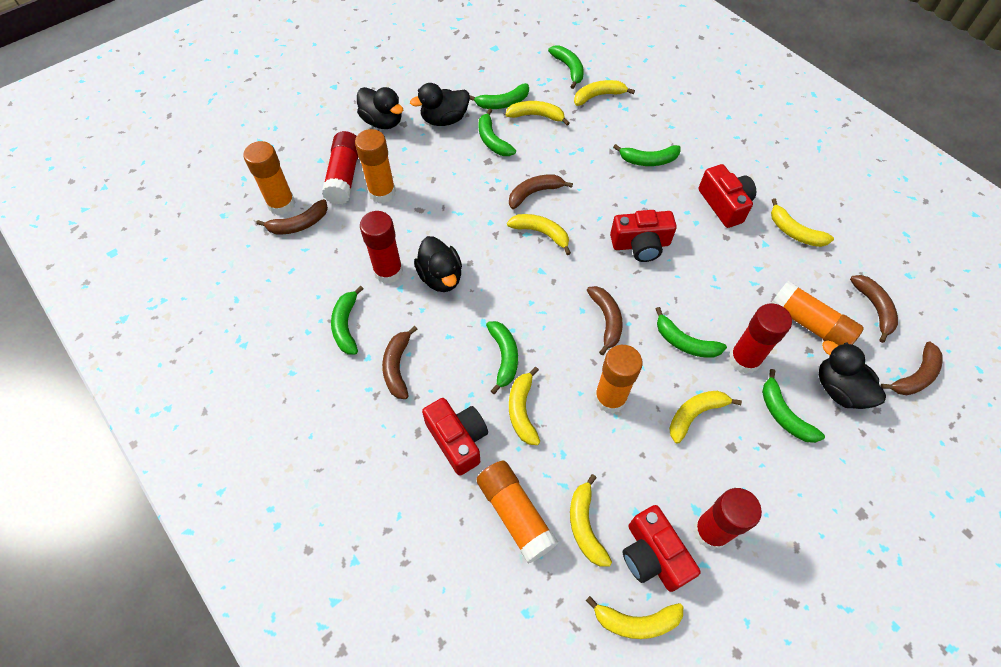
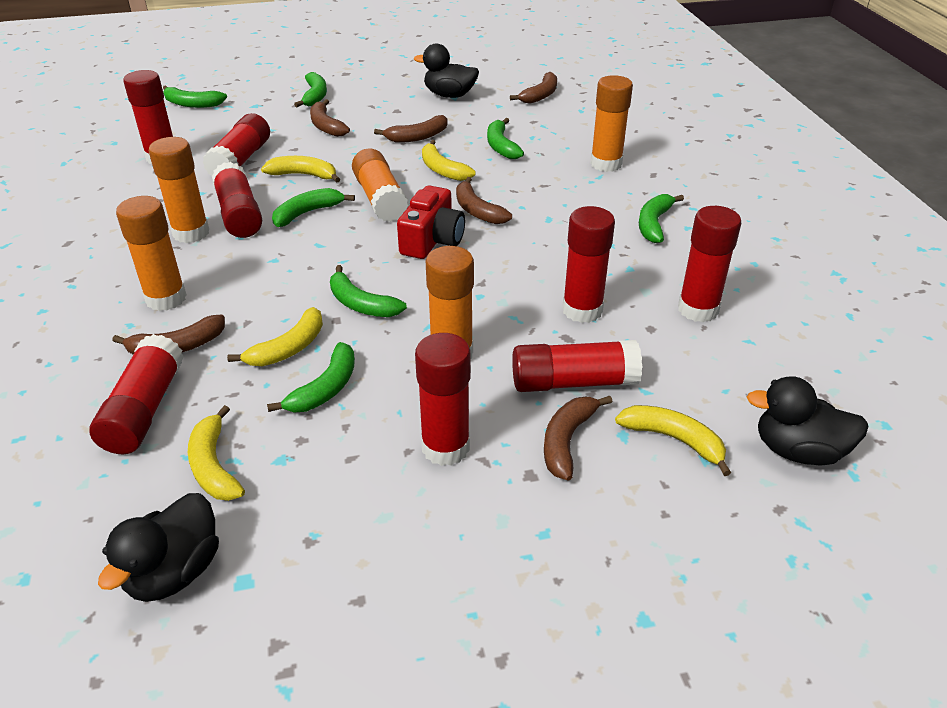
black duck: 4 -> 3
green banana: 8 -> 7
red camera: 4 -> 1
red glue stick: 4 -> 8
yellow banana: 8 -> 5

